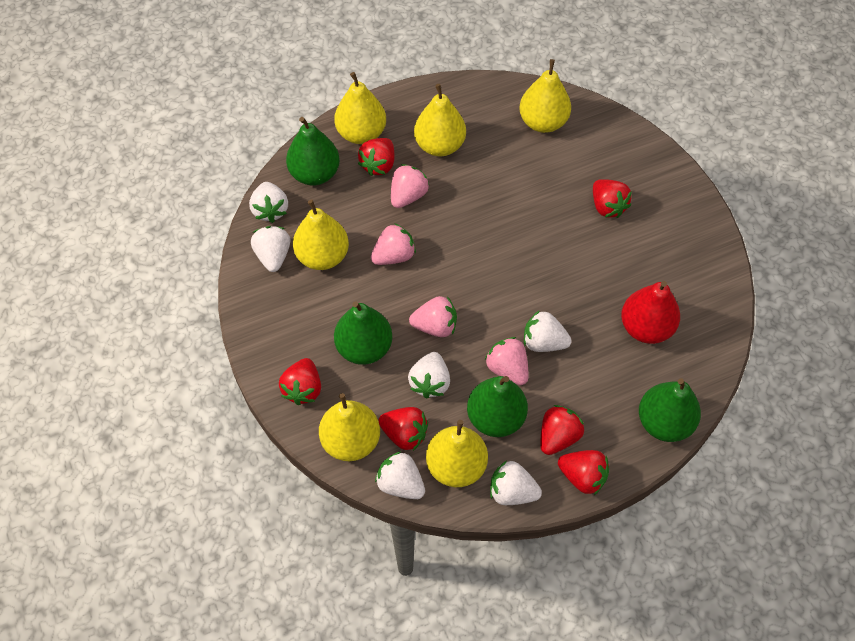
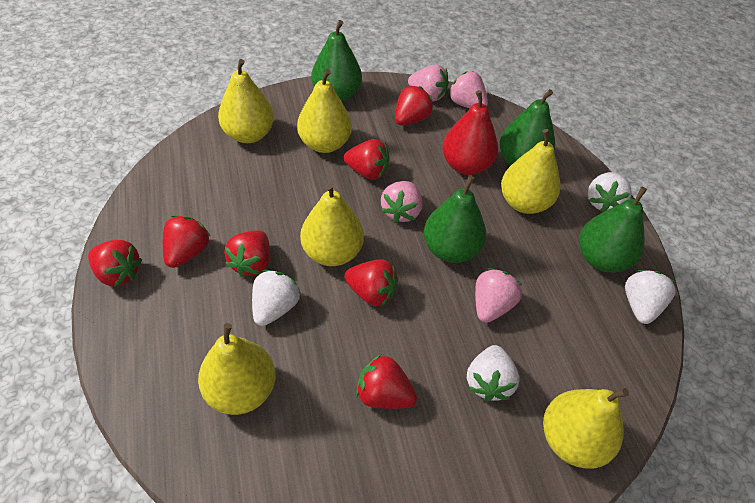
red strawberry: 6 -> 7
white strawberry: 6 -> 4

